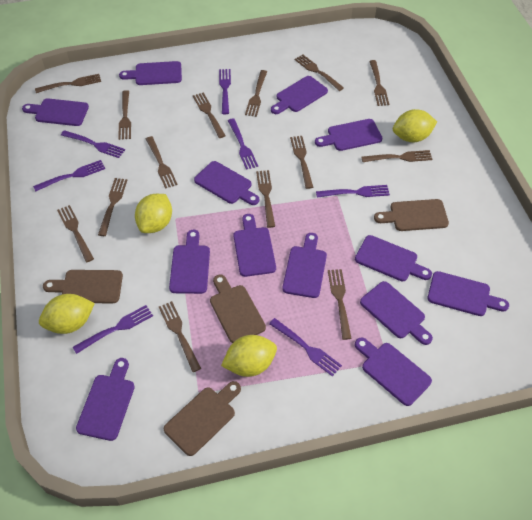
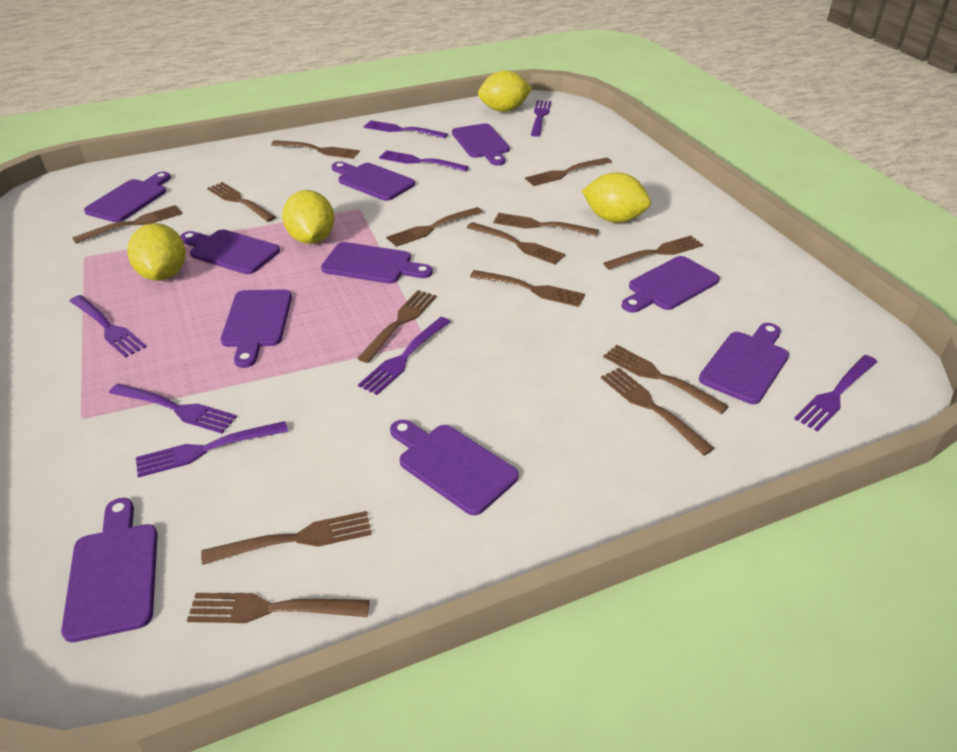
brown cutting board: 4 -> 0
purple cutting board: 13 -> 10
purple fork: 7 -> 8

